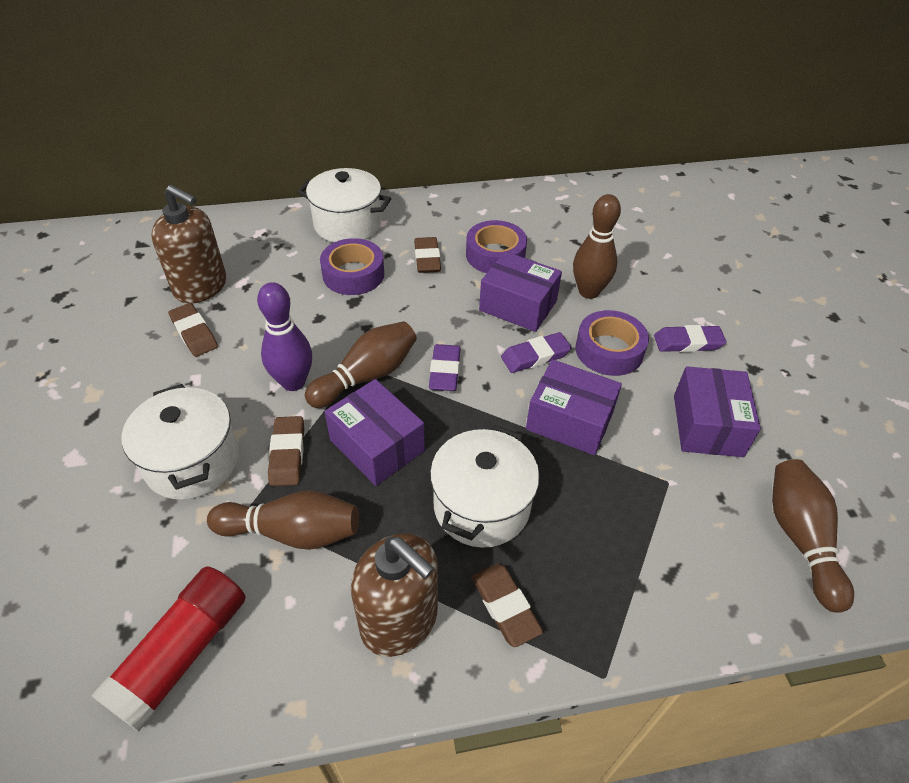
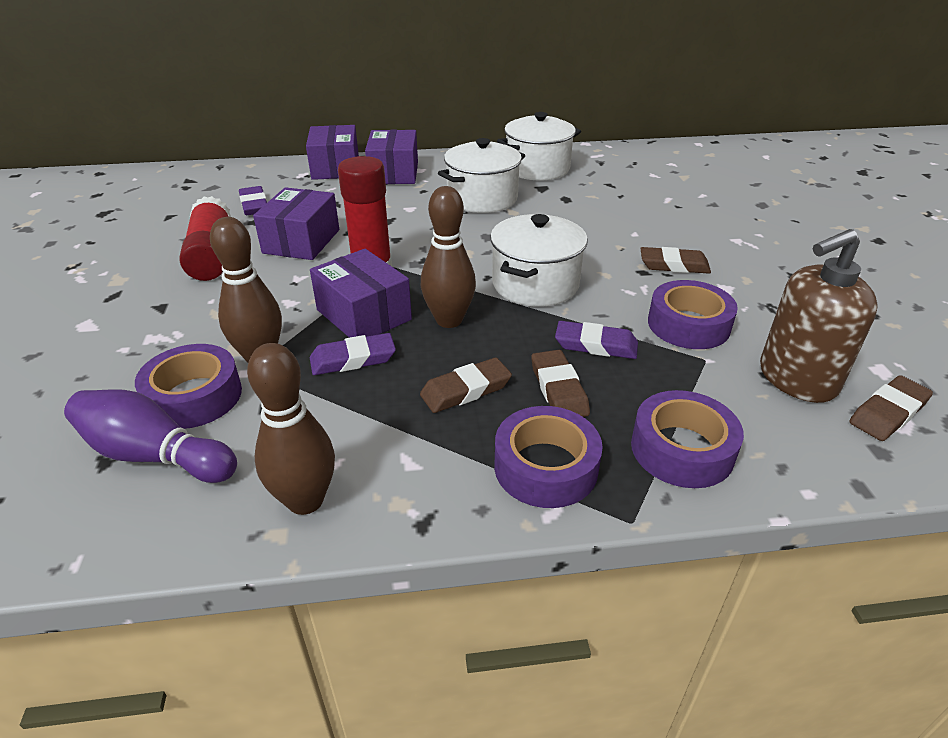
brown bowling pin: 4 -> 3
brown soap dispenser: 2 -> 1
purple tape: 3 -> 4
red glue stick: 1 -> 2

